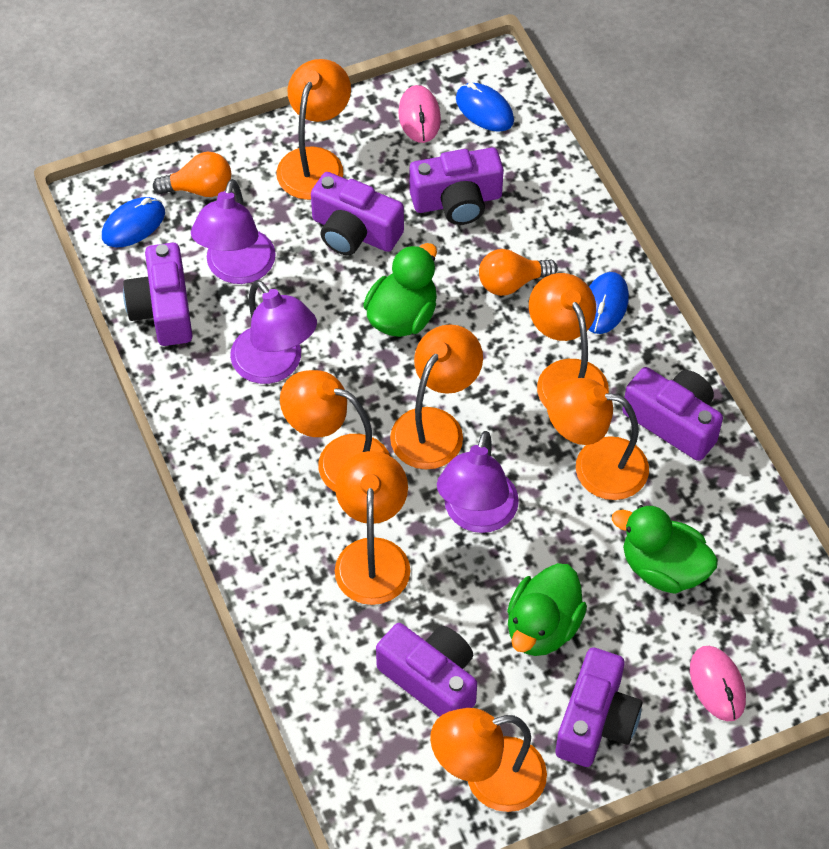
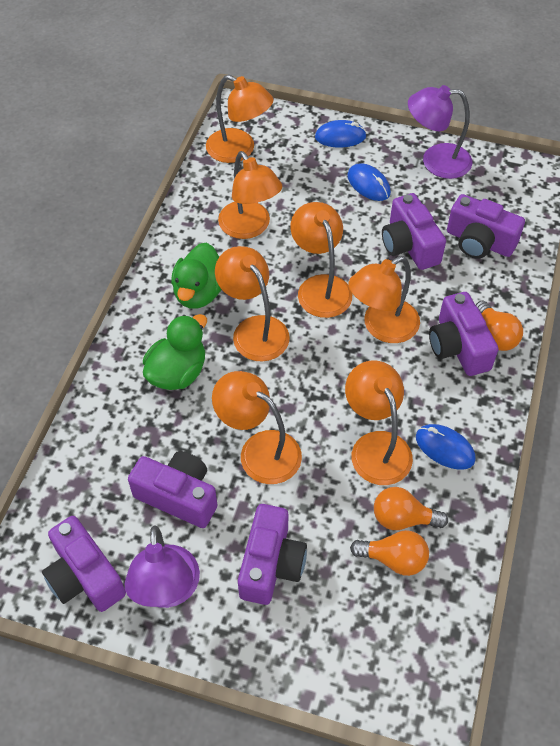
green duck: 3 -> 2
orange light bulb: 2 -> 3
pink mouse: 2 -> 0
purple lamp: 3 -> 2

